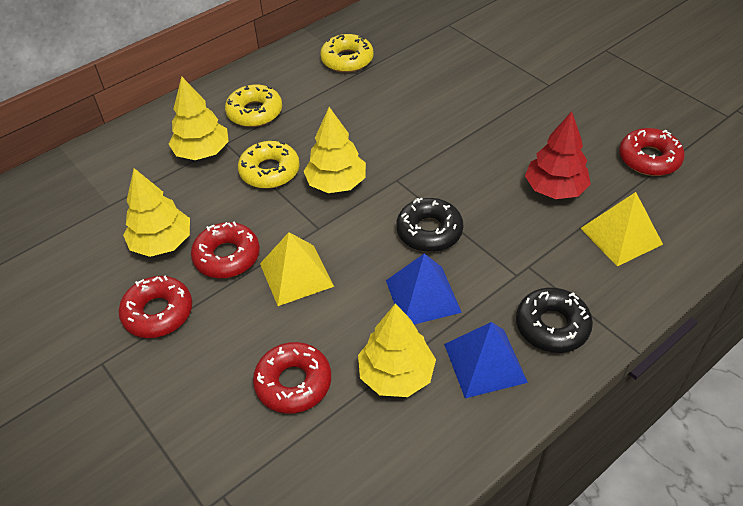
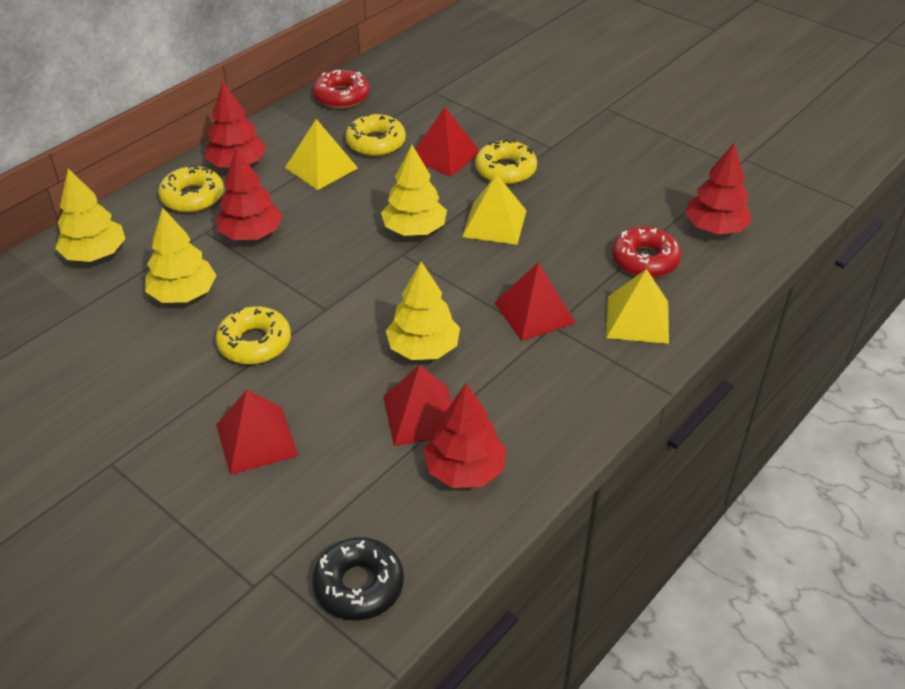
black donut: 2 -> 1
blue pyramid: 2 -> 0
red donut: 4 -> 2
red pyramid: 0 -> 4
red tree: 1 -> 4
yellow donut: 3 -> 4
yellow pyramid: 2 -> 3

